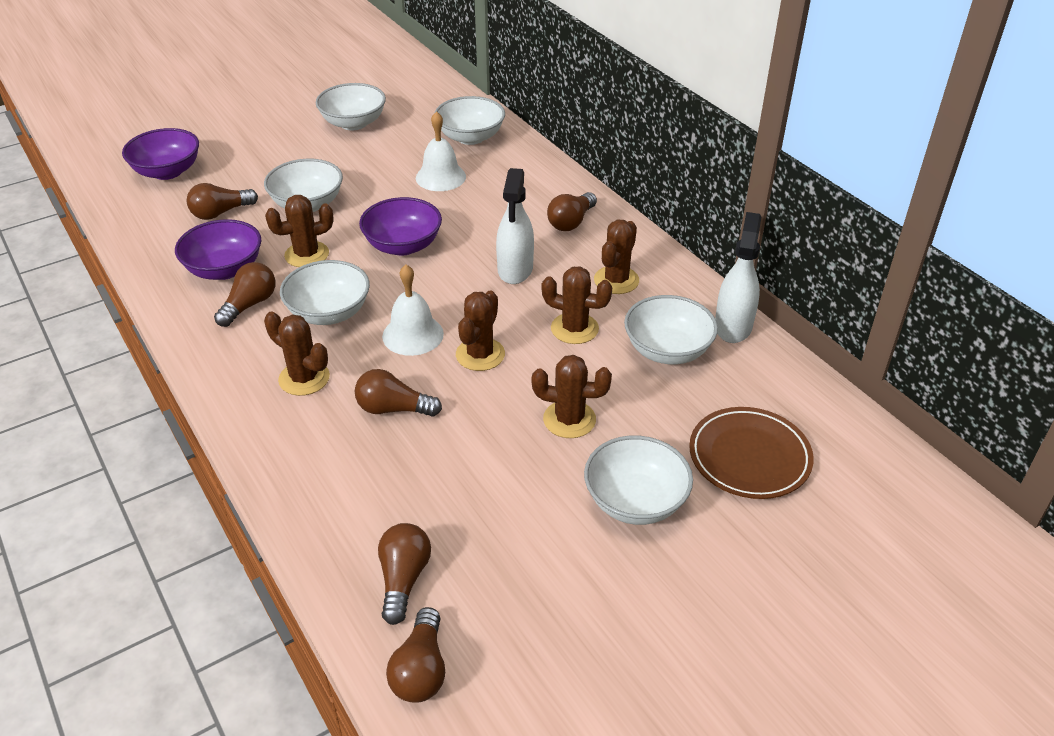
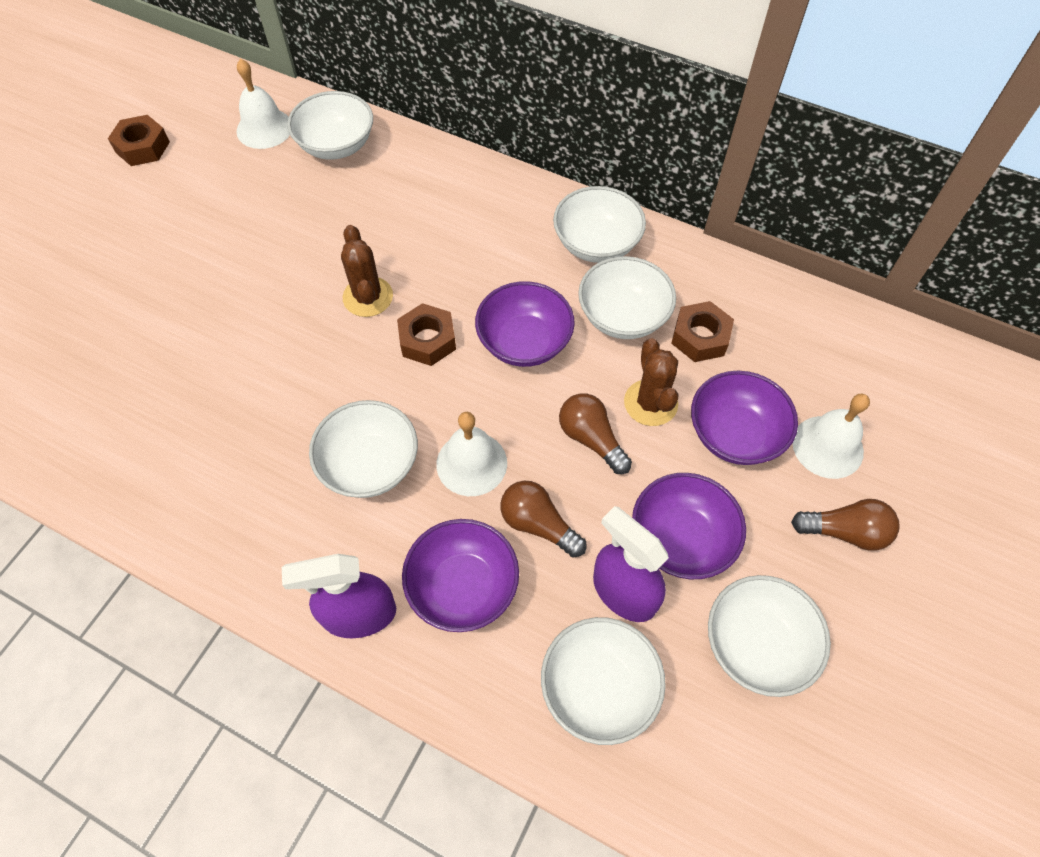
brown cactus: 6 -> 2
brown light bulb: 6 -> 3
brown nut: 0 -> 3
brown plate: 1 -> 0
purple bowl: 3 -> 4
purple spray bottle: 0 -> 2
white bell: 2 -> 3
white spray bottle: 2 -> 0

